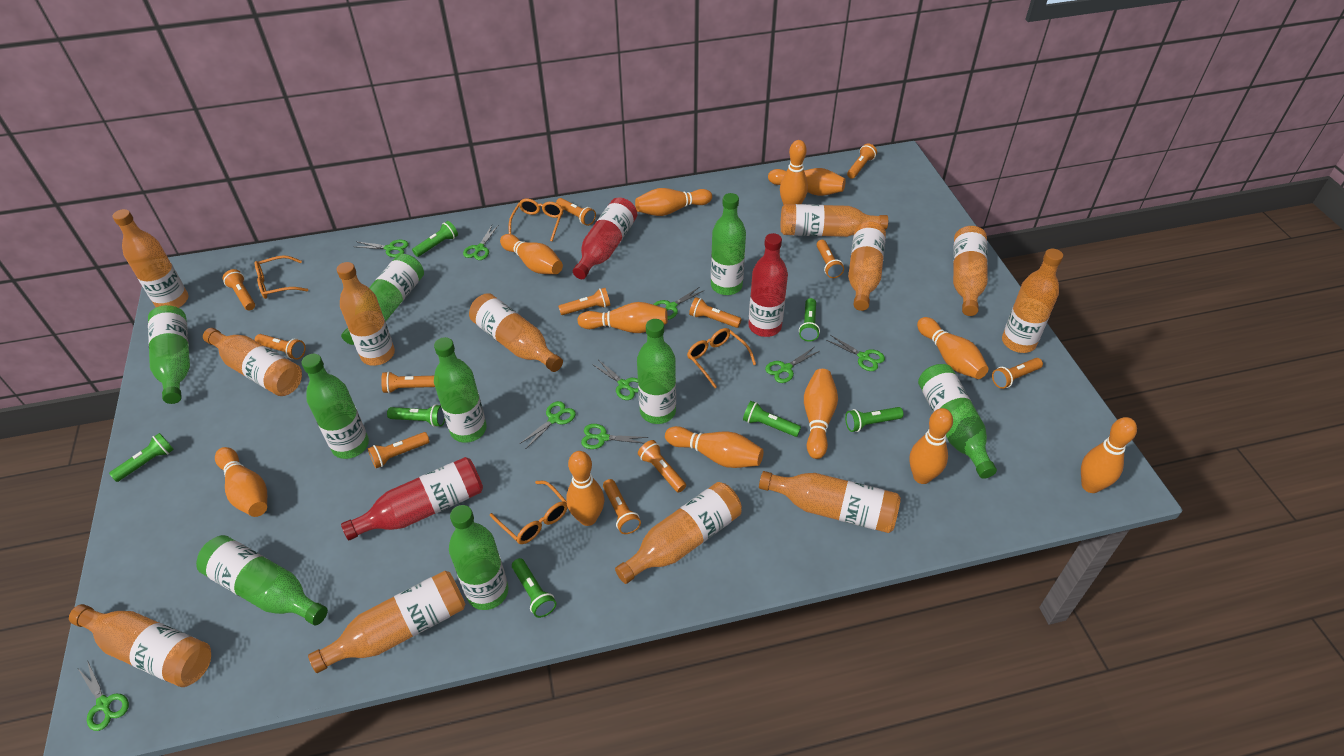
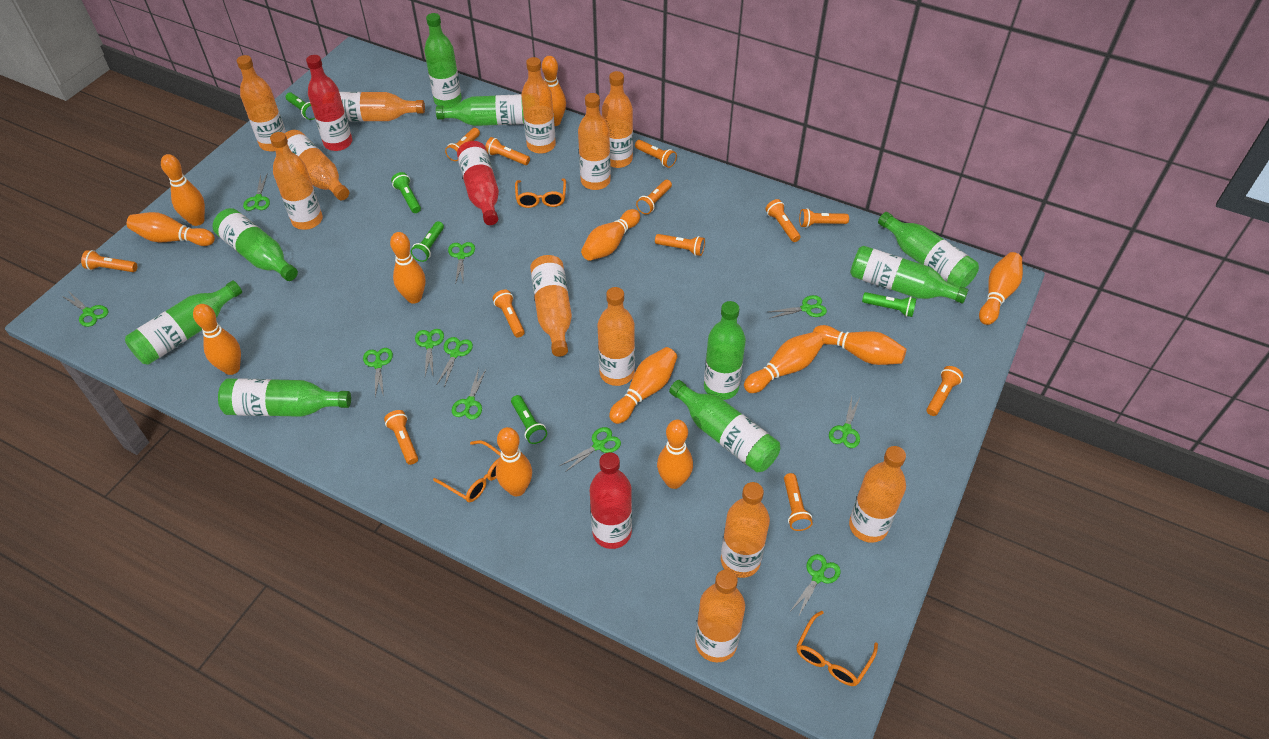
green flashlight: 7 -> 5
green scissors: 9 -> 11
orange glasses: 4 -> 3

